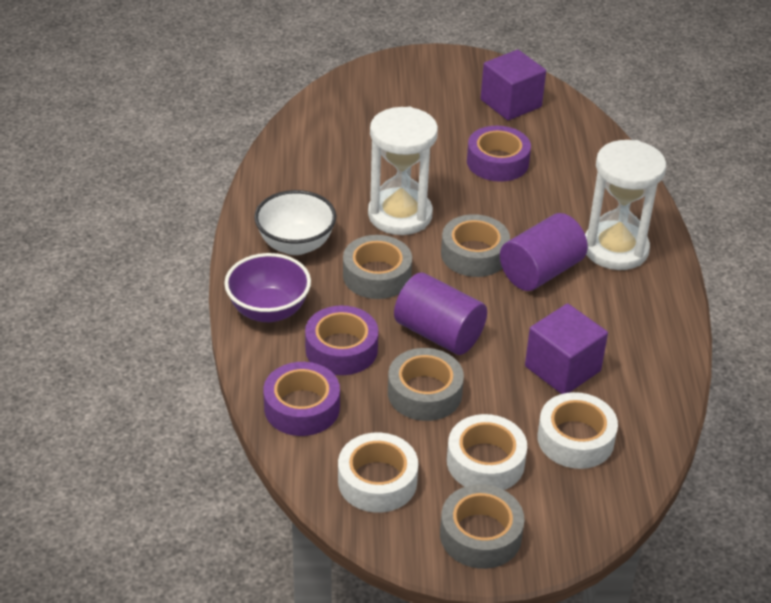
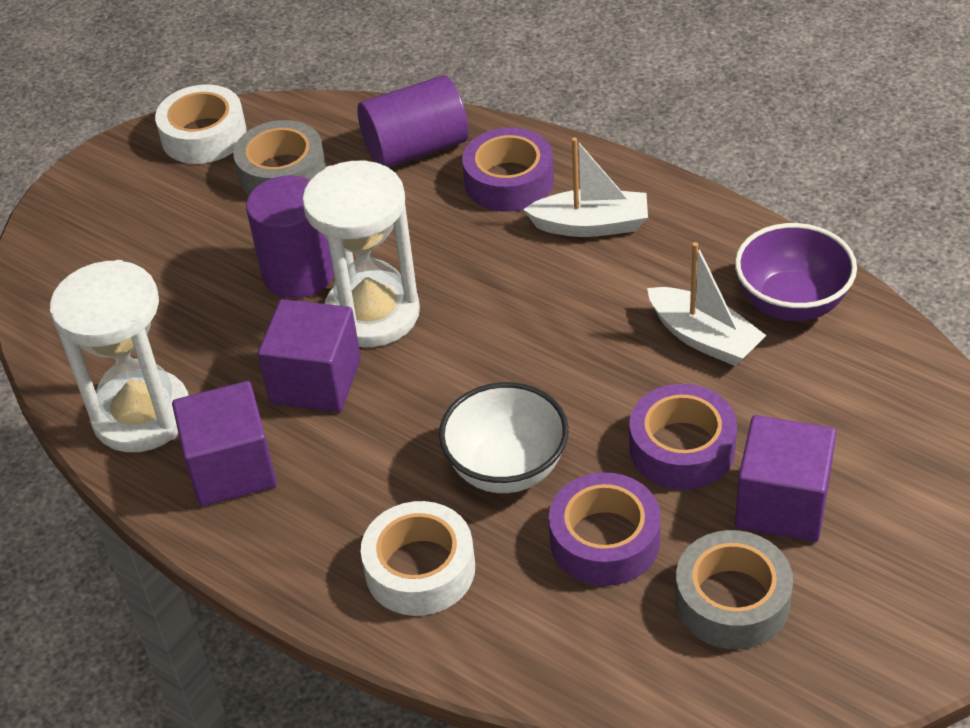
grey tape: 4 -> 2
purple cube: 2 -> 3
white boat: 0 -> 2
white tape: 3 -> 2

